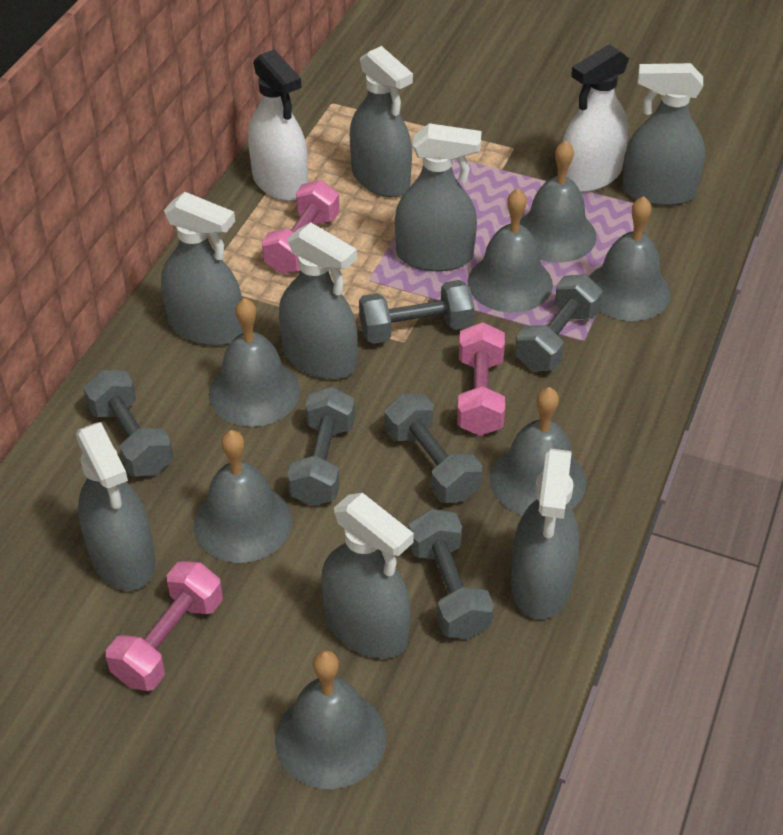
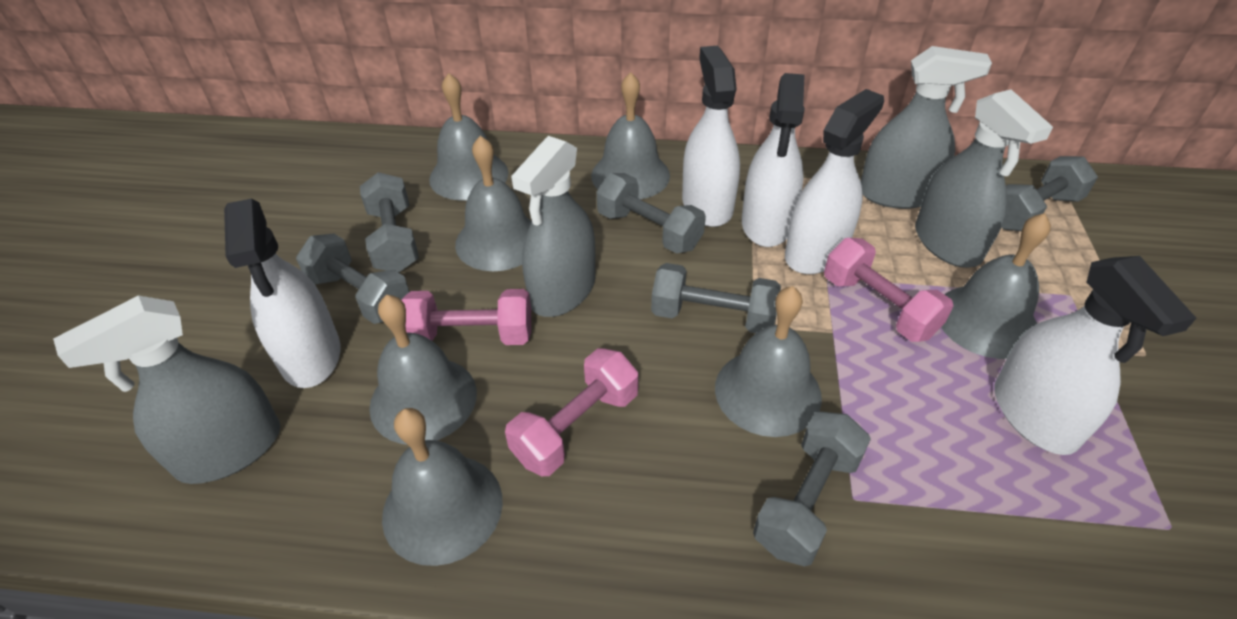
grey spray bottle: 8 -> 4
white spray bottle: 2 -> 5

